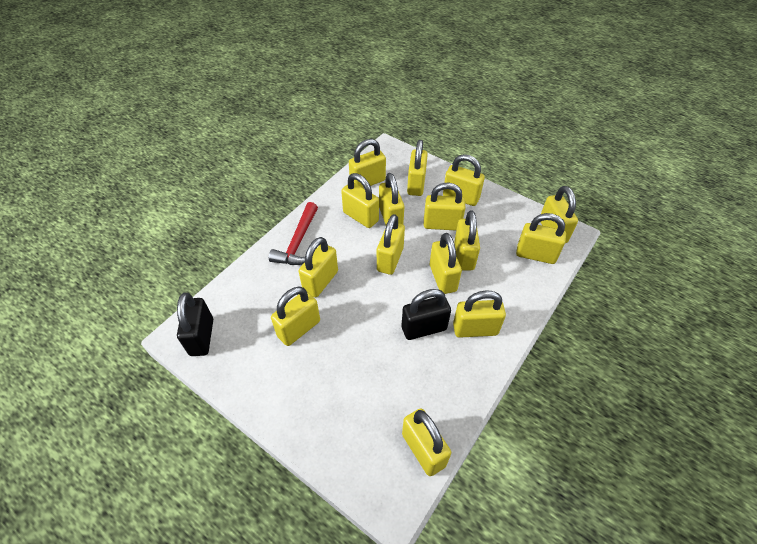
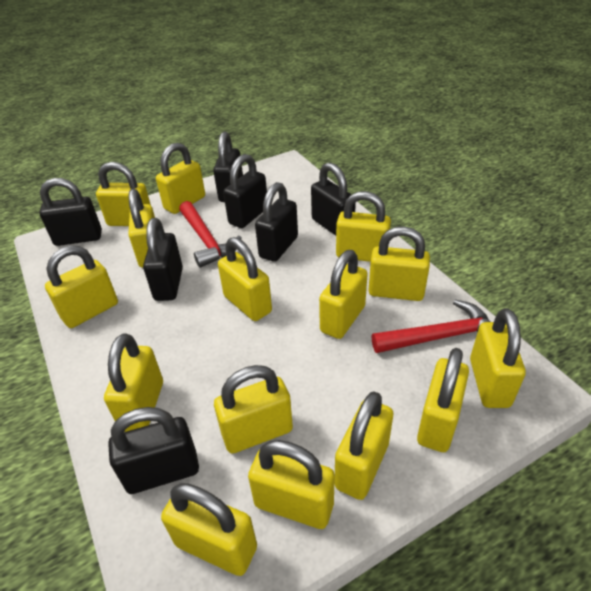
black padlock: 2 -> 7
red hammer: 1 -> 2

